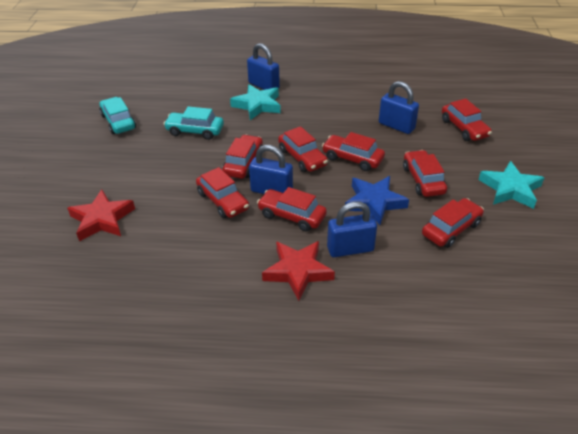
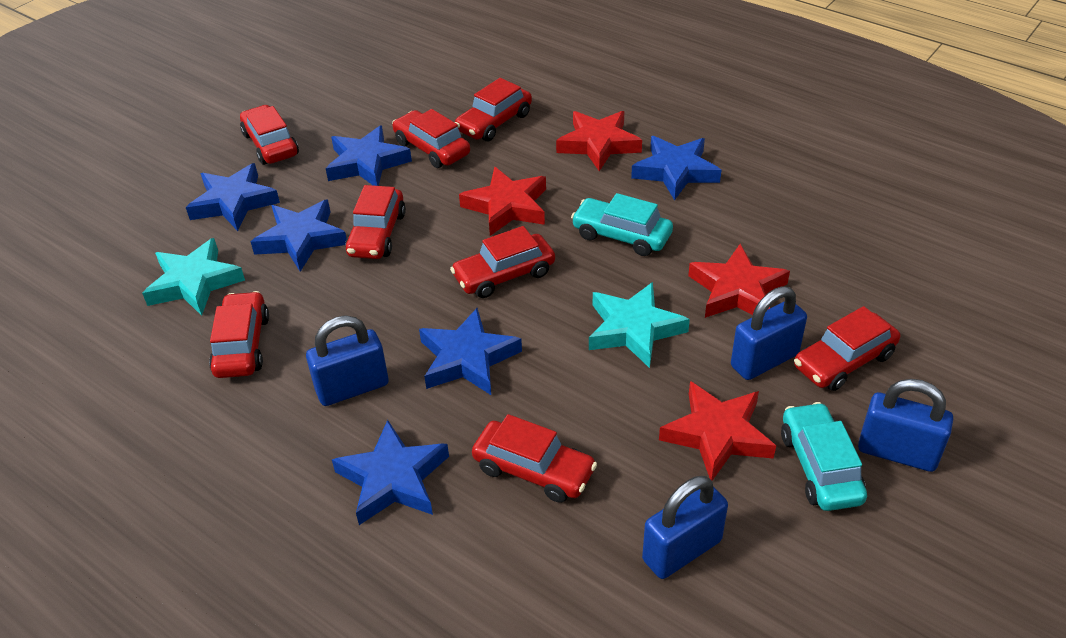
blue star: 1 -> 6
red star: 2 -> 4

